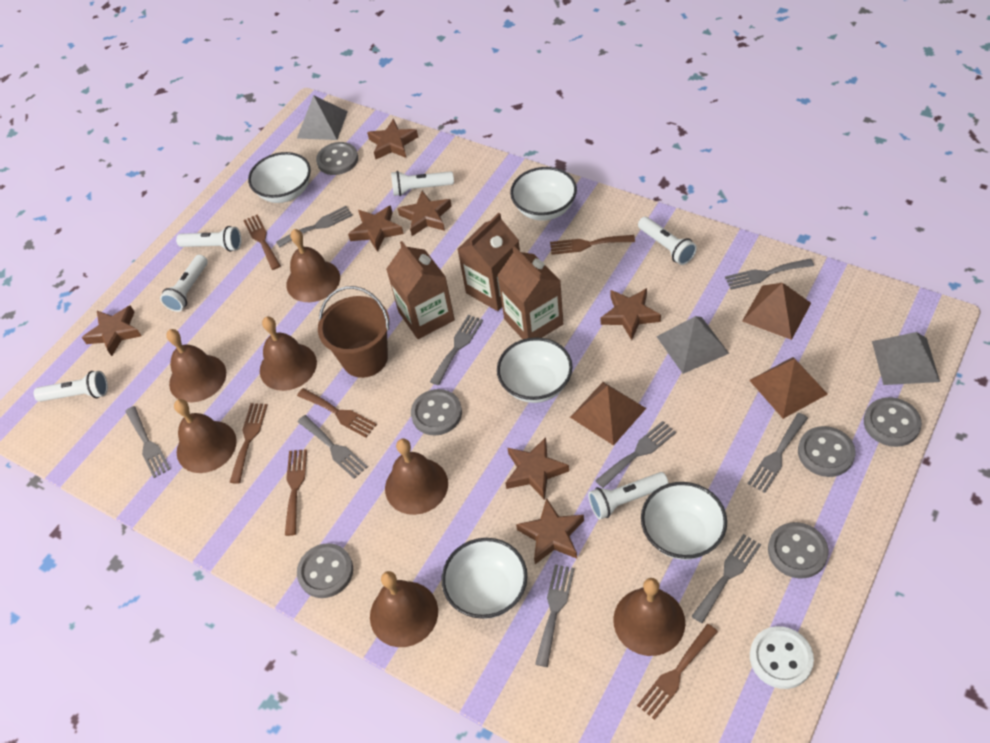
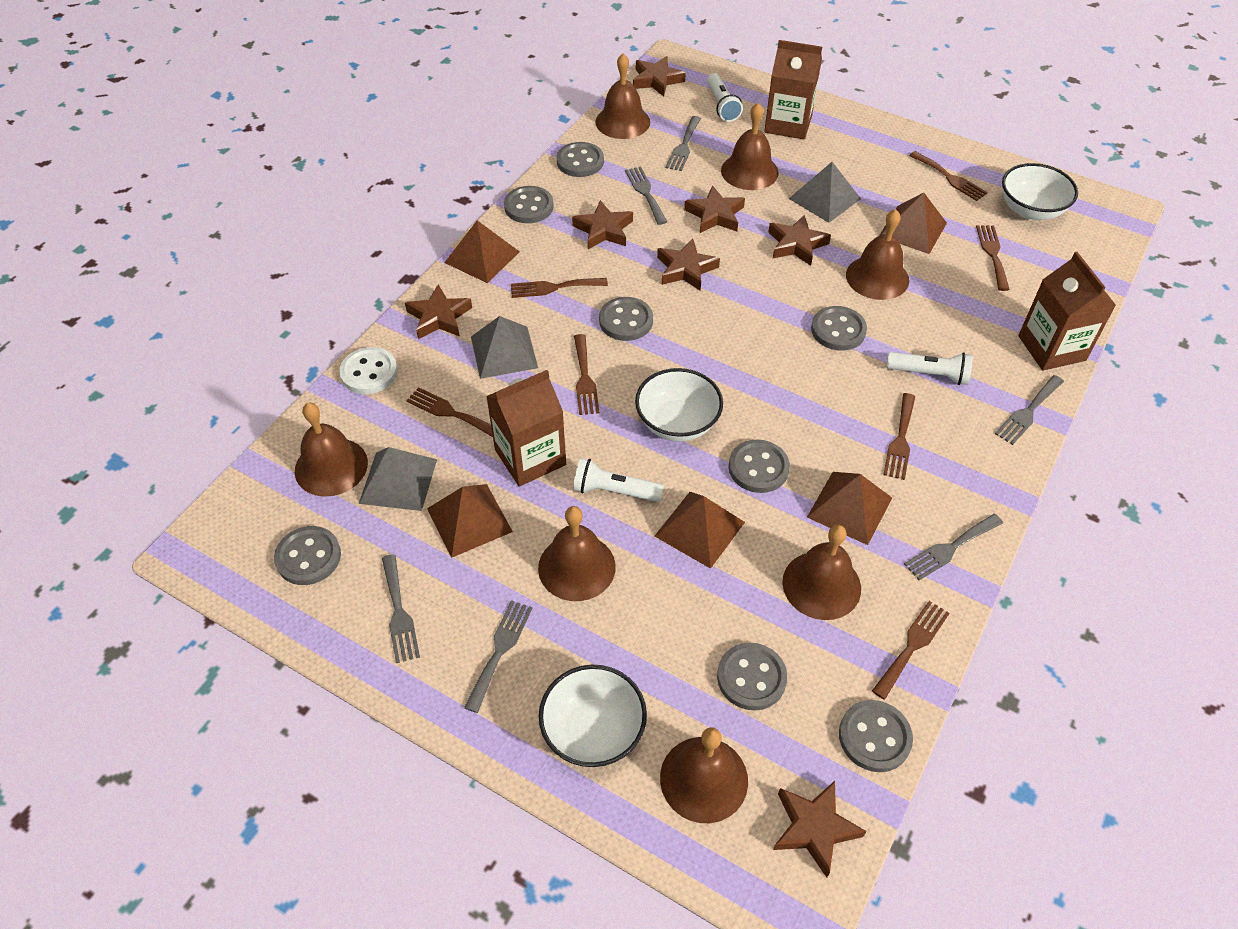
brown bucket: 1 -> 0
brown fork: 6 -> 7
brown pyramid: 3 -> 5
grey button: 6 -> 8
grey fork: 9 -> 6
white bowl: 5 -> 3
white flashlight: 6 -> 3

